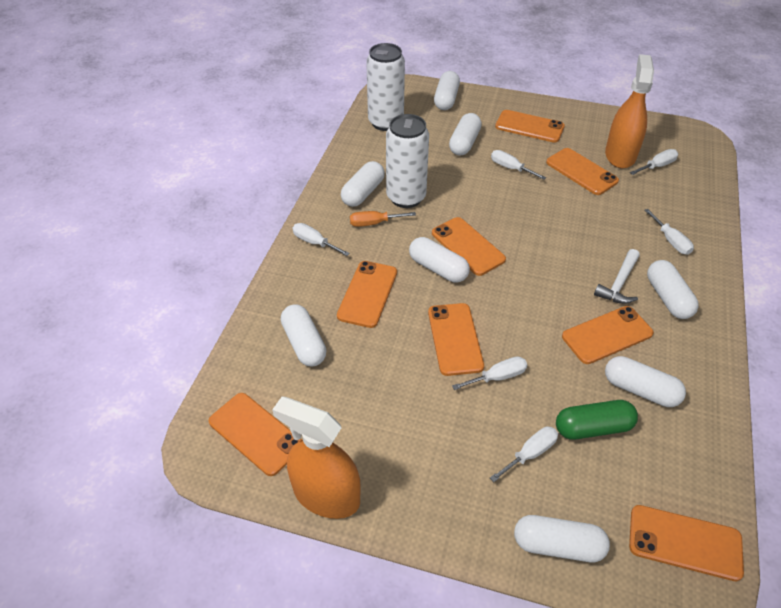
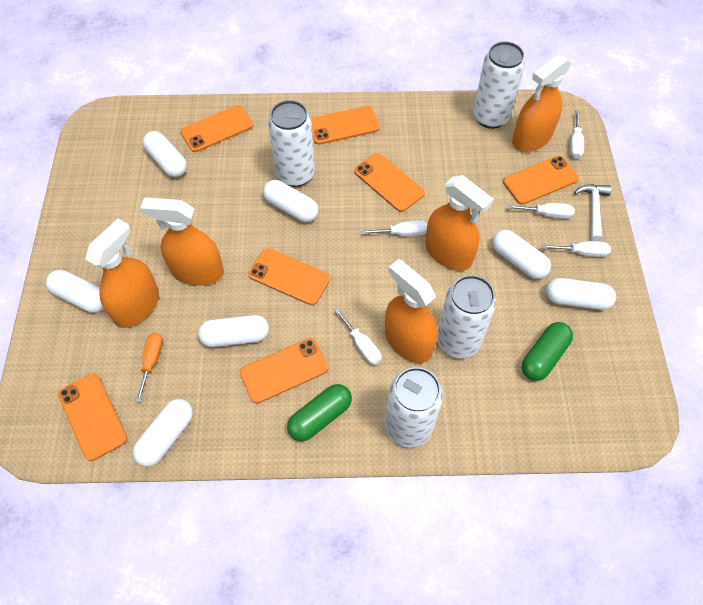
green capsule: 1 -> 2
orange phone: 8 -> 7
orange spray bottle: 2 -> 5
white can: 2 -> 4
white capsule: 8 -> 7
white screwdriver: 6 -> 5

